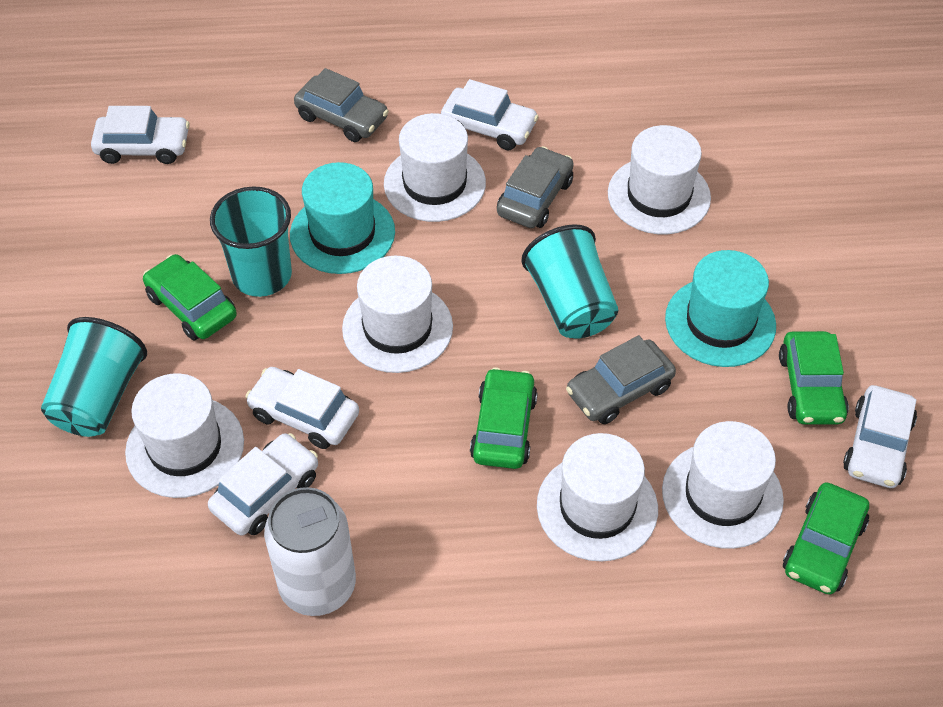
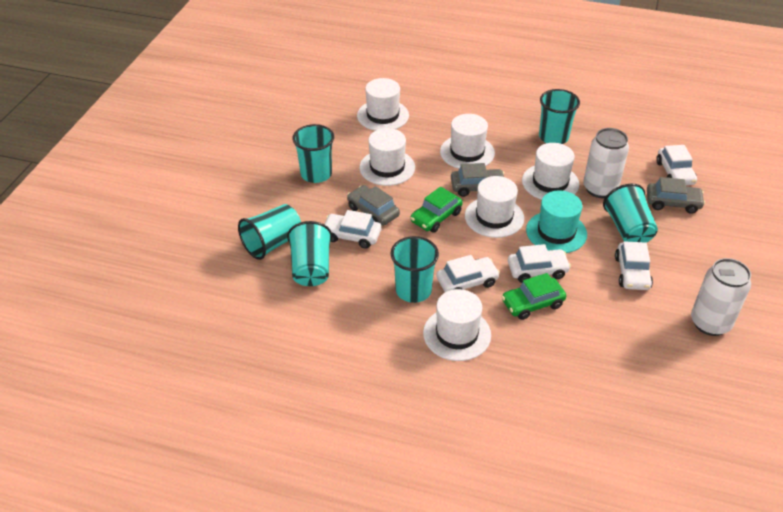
green car: 4 -> 2
turquoise cup: 3 -> 6
turquoise hat: 2 -> 1
white can: 1 -> 2

